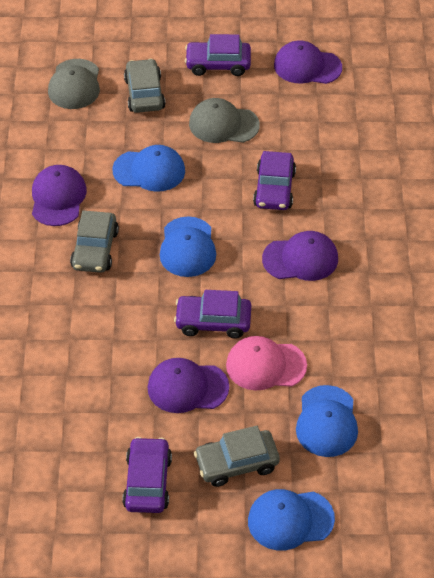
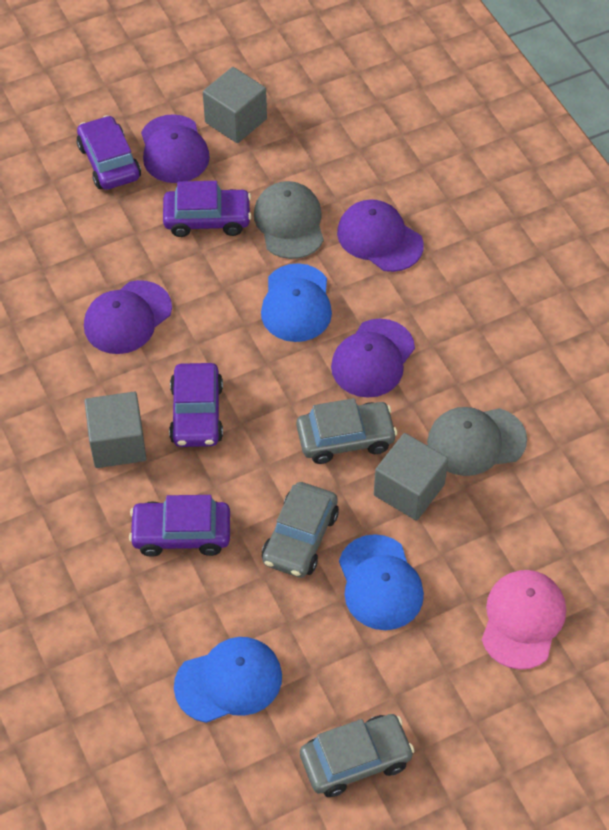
blue cap: 4 -> 3
grey cube: 0 -> 3

